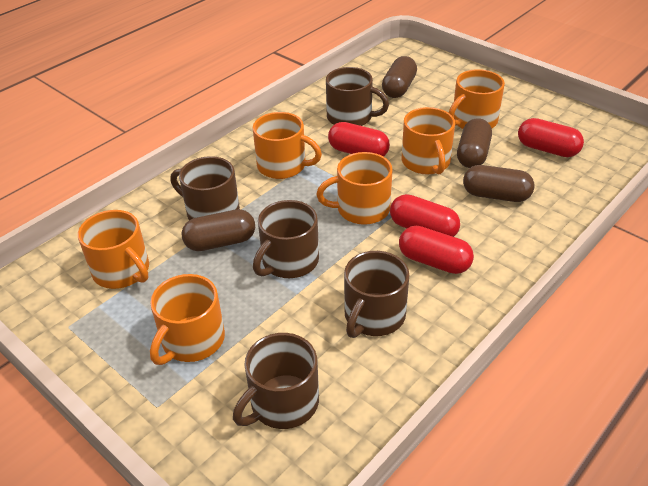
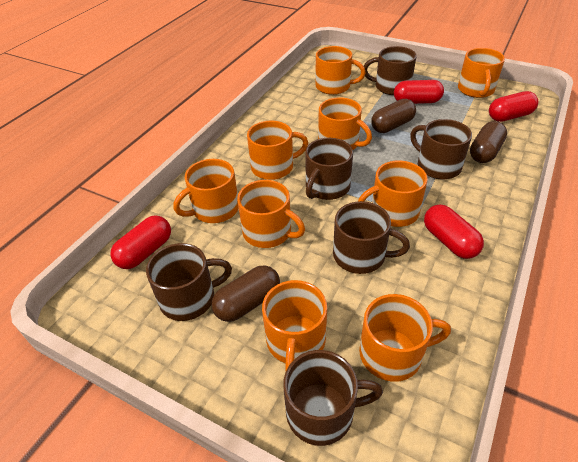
brown capsule: 4 -> 3
brown mug: 5 -> 6
orange mug: 6 -> 9

